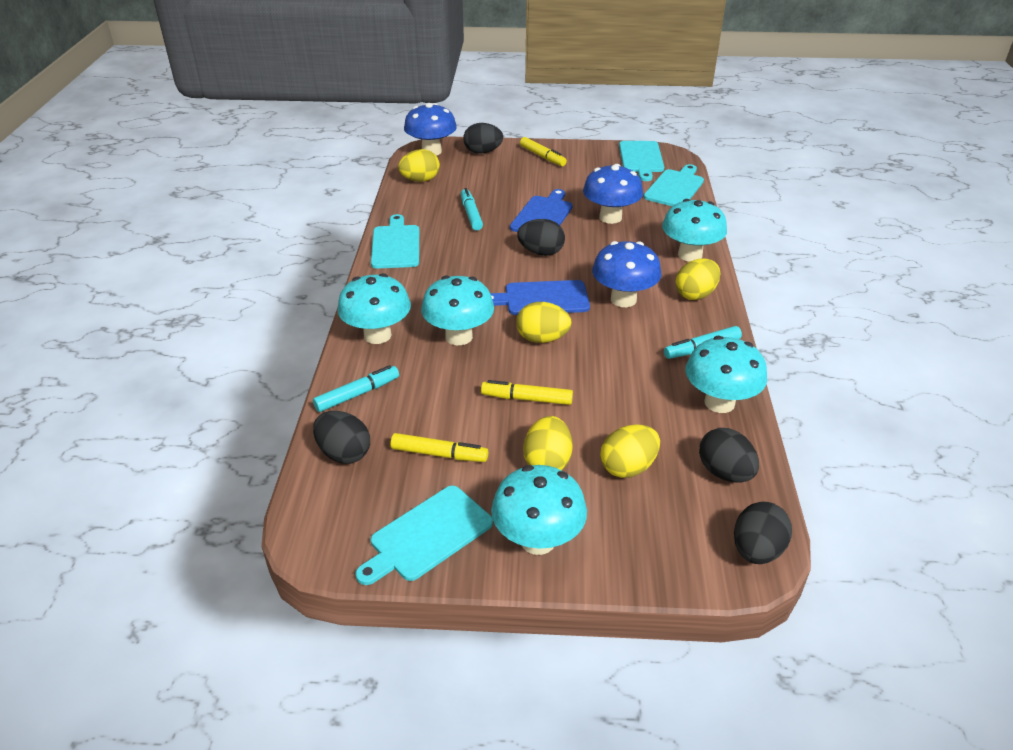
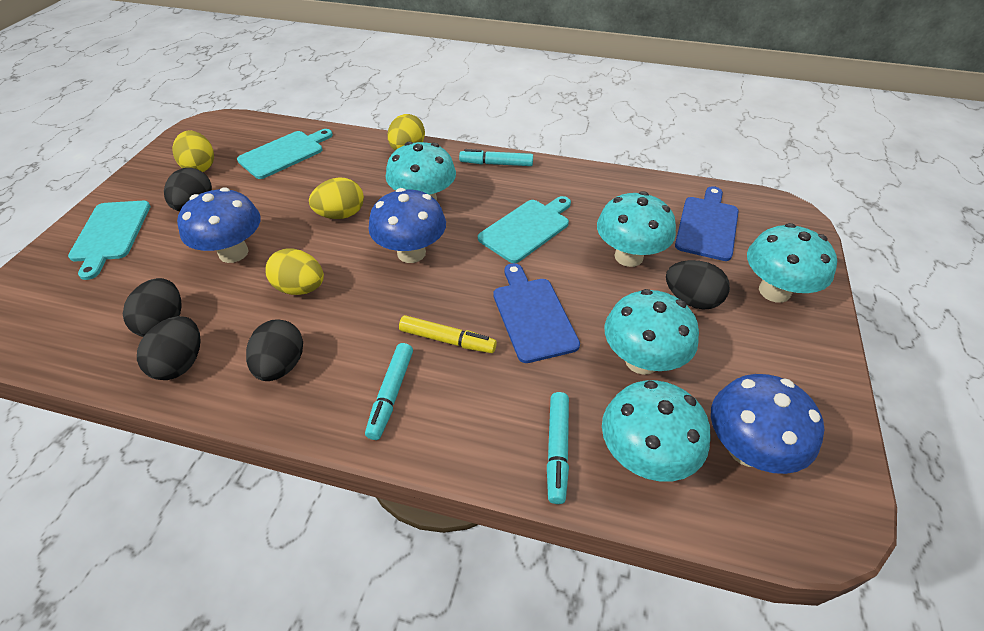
turquoise cutting board: 4 -> 3
yellow egg: 5 -> 4
yellow marker: 3 -> 1

